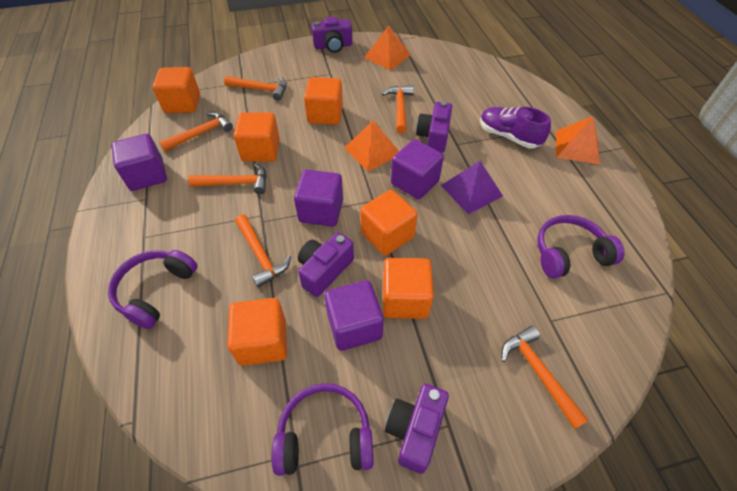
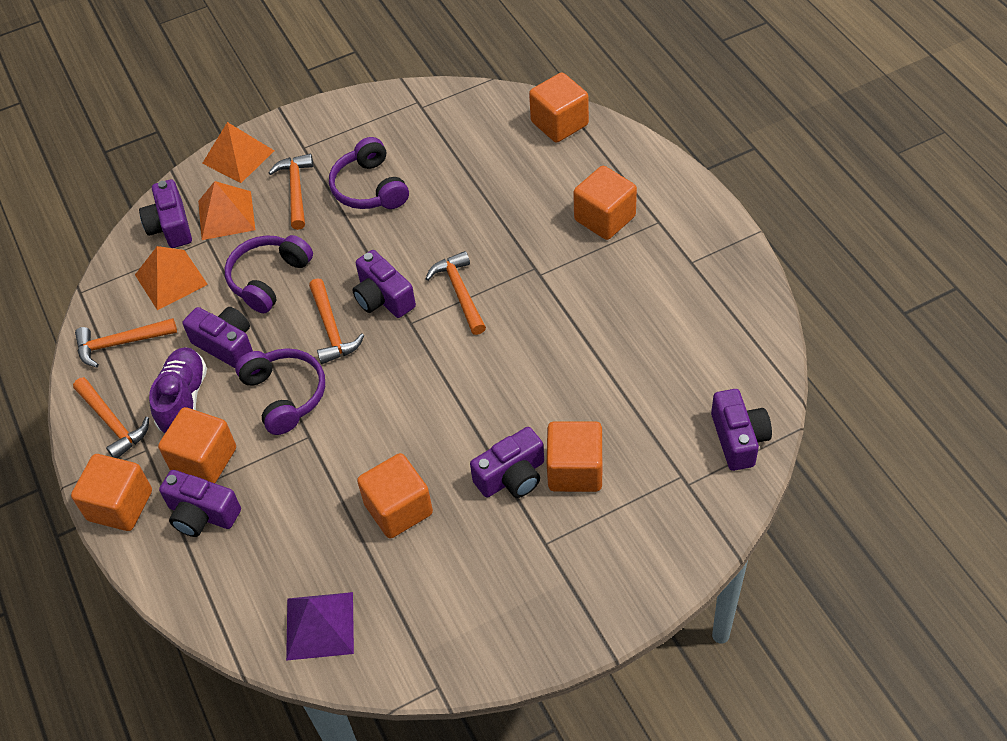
orange hammer: 6 -> 5
purple camera: 4 -> 6
purple cube: 4 -> 0

